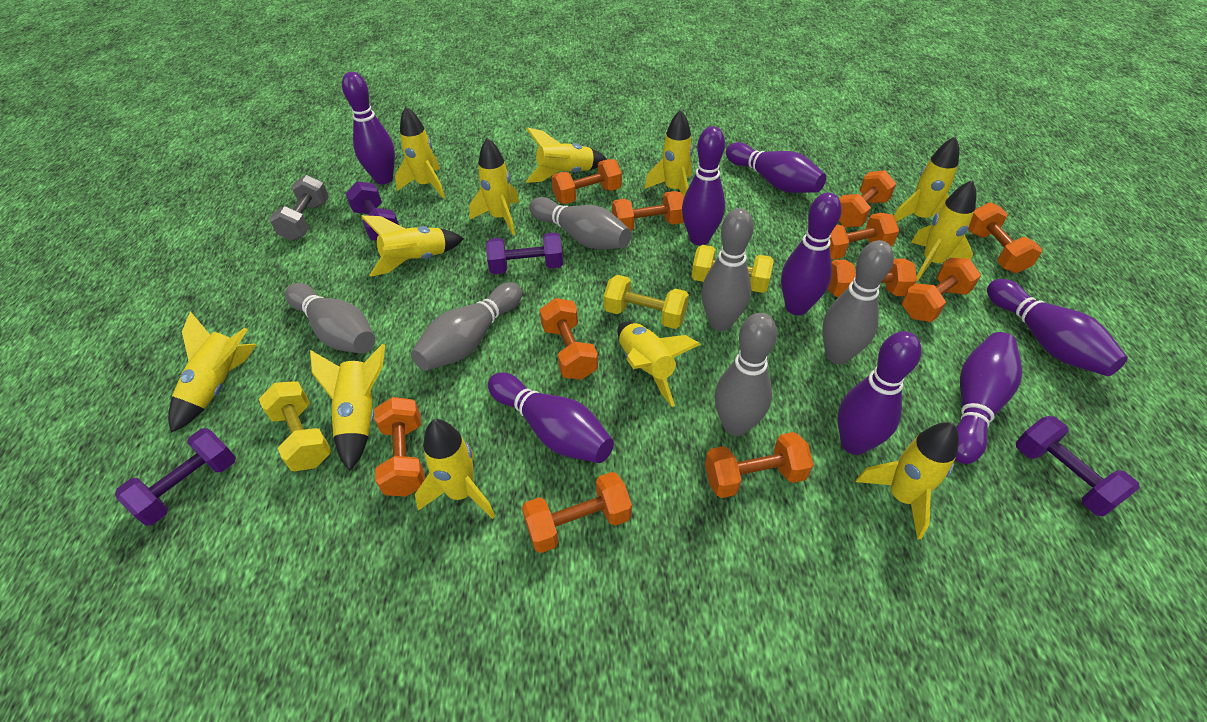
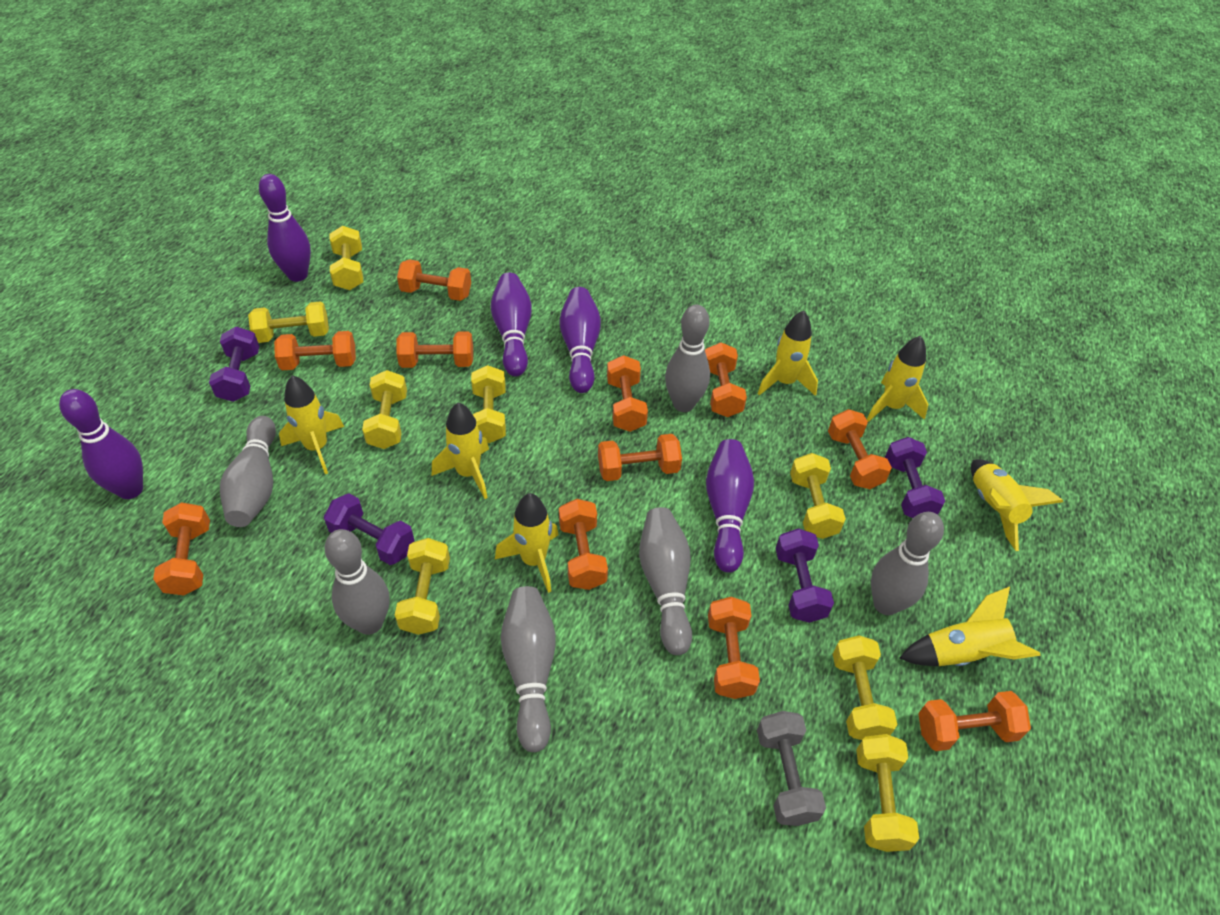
purple bowling pin: 8 -> 5
yellow dumbbell: 3 -> 8
yellow rocket: 12 -> 7

